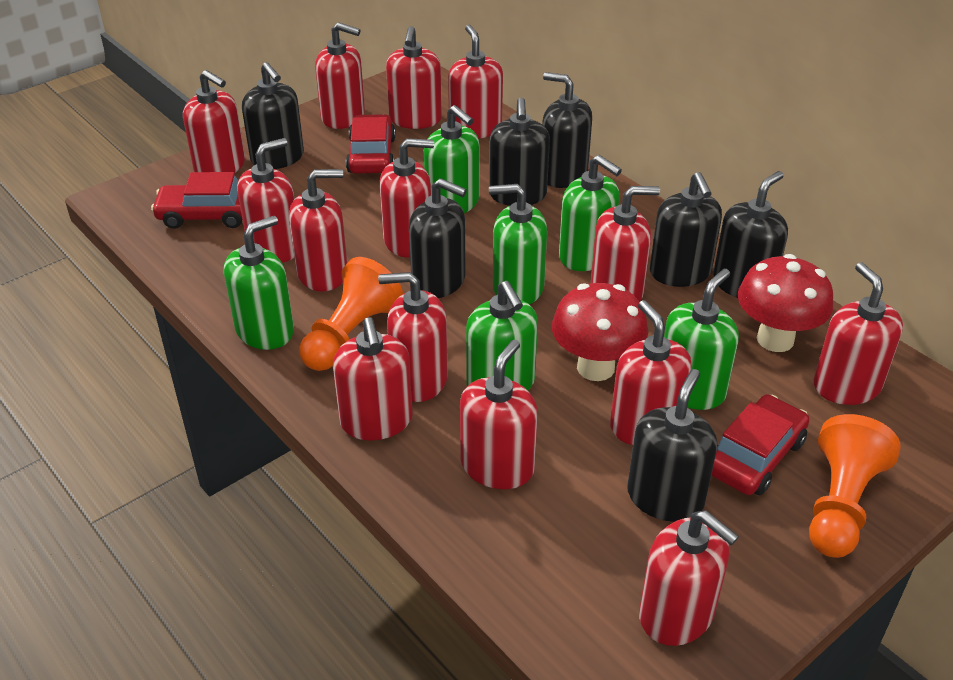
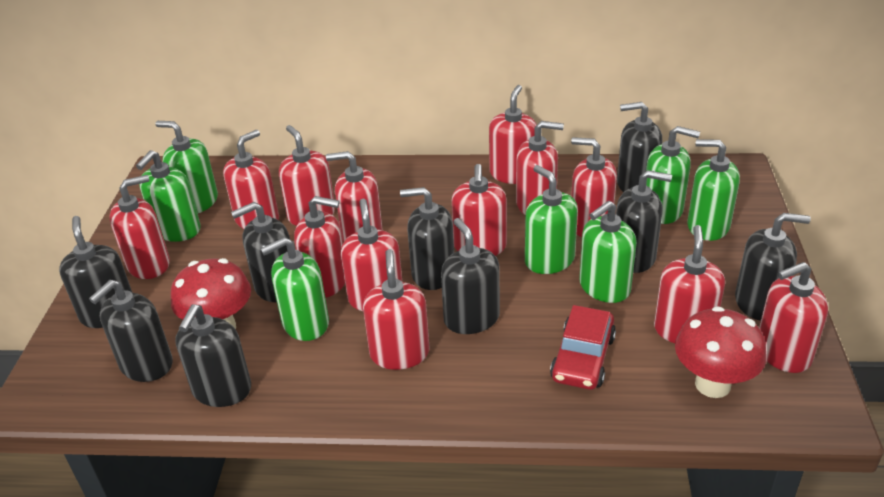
black soap dispenser: 7 -> 9
green soap dispenser: 6 -> 7
orange pawn: 2 -> 0
red car: 3 -> 1
red soap dispenser: 14 -> 13

